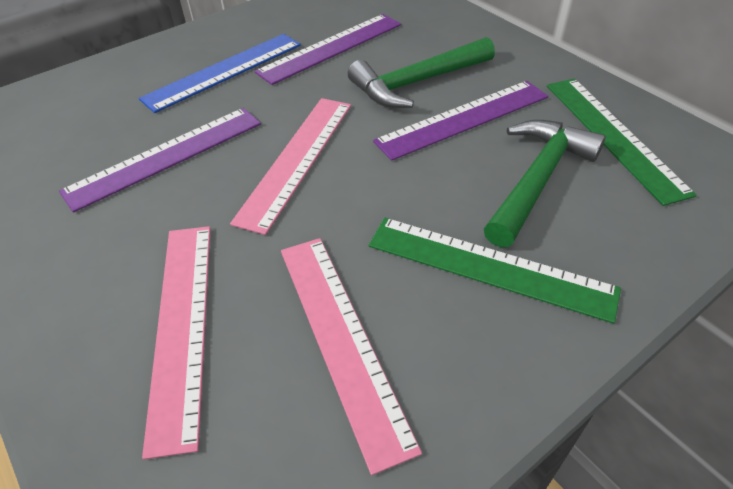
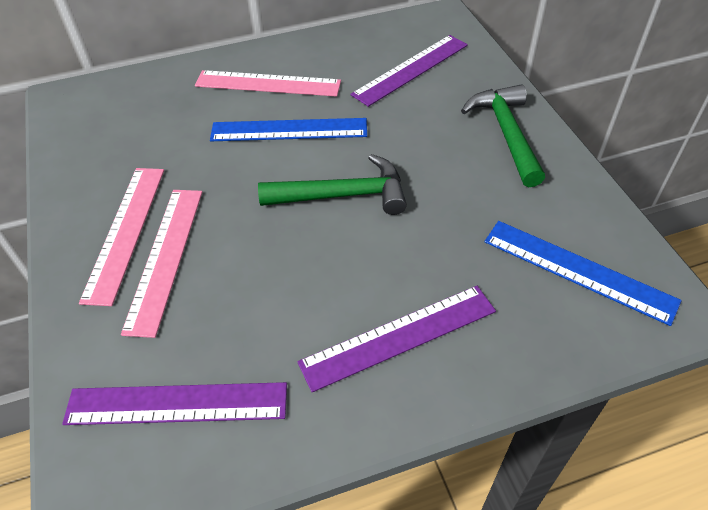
blue ruler: 1 -> 2
green ruler: 2 -> 0

